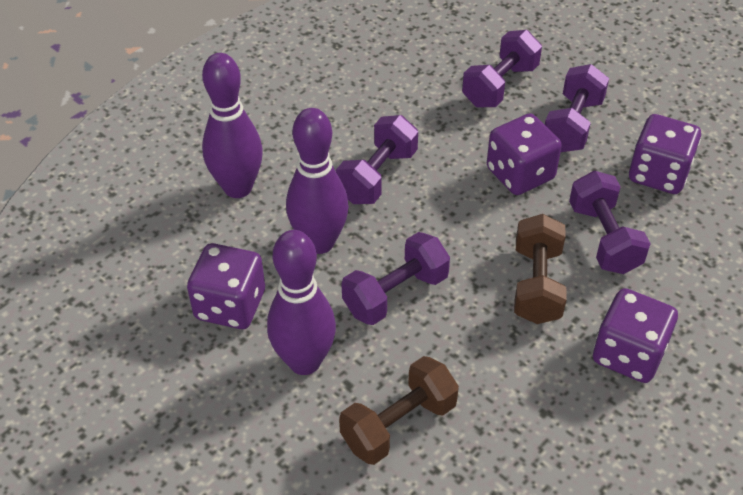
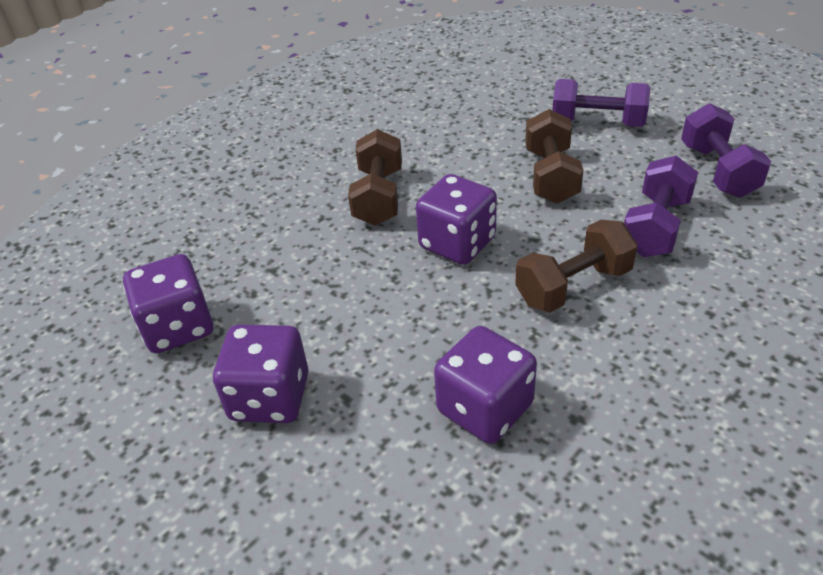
brown dumbbell: 2 -> 3
purple bowling pin: 3 -> 0
purple dumbbell: 5 -> 3

